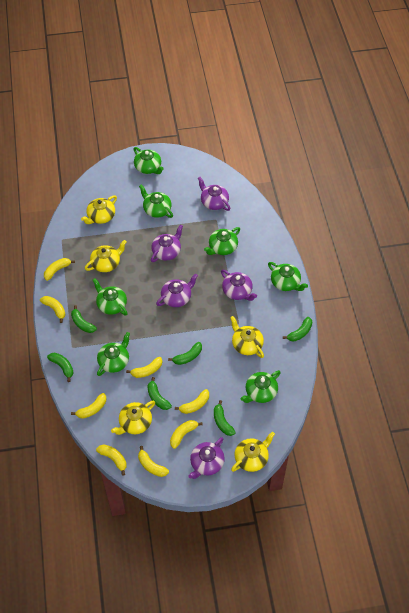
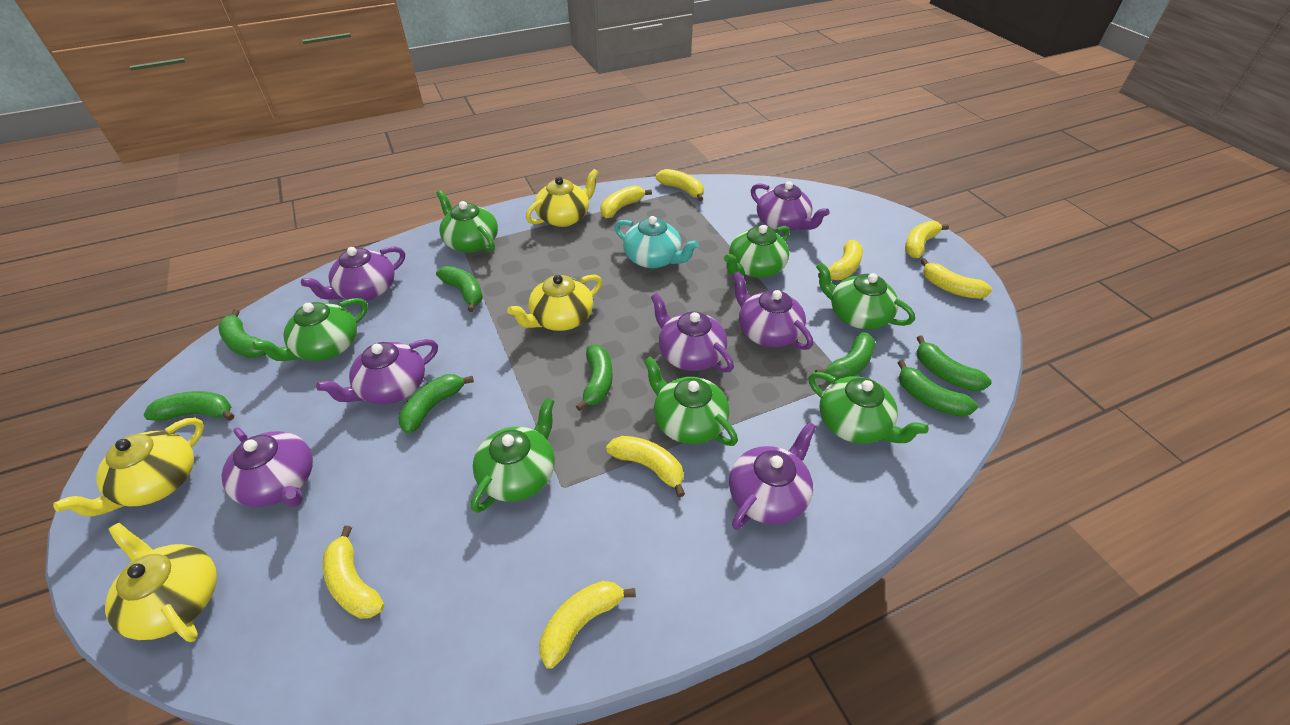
green banana: 6 -> 8
purple teapot: 5 -> 7
turquoise teapot: 0 -> 1
yellow teapot: 5 -> 4

